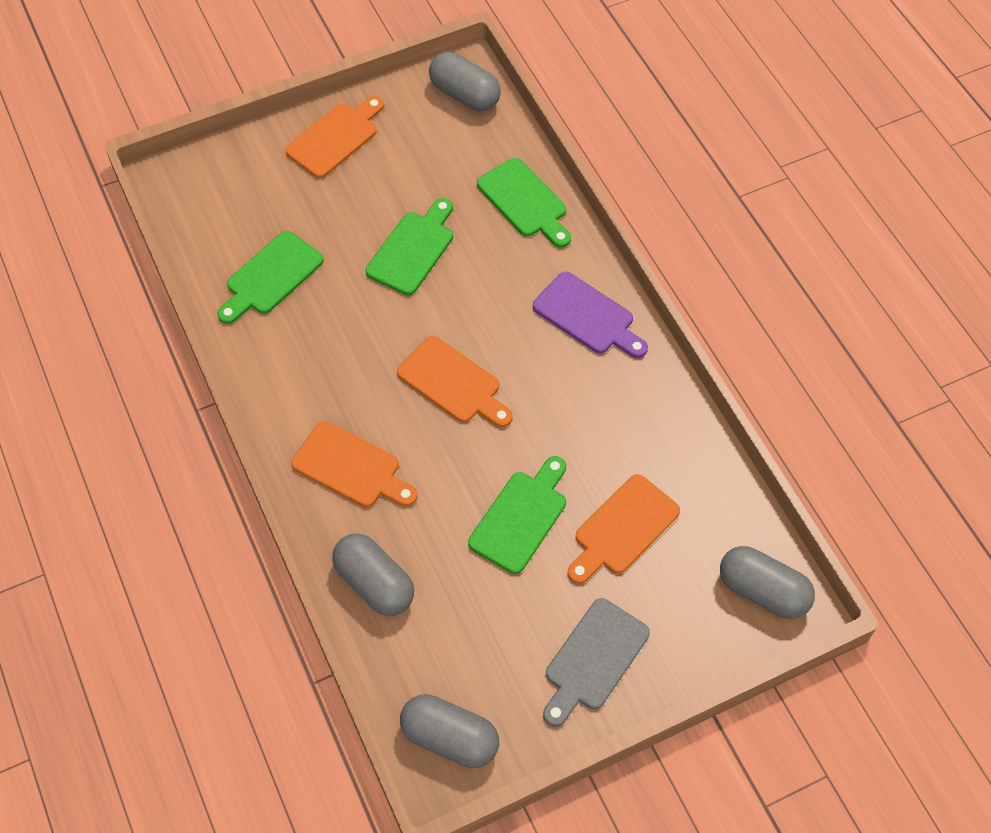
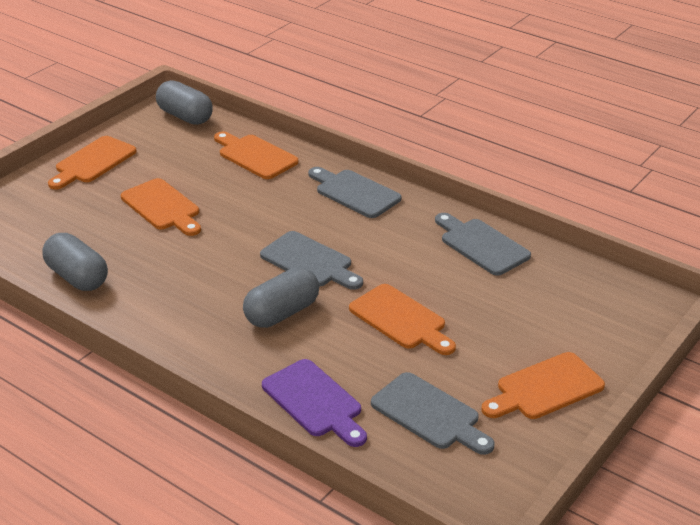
green cutting board: 4 -> 0
grey capsule: 4 -> 3
grey cutting board: 1 -> 4
orange cutting board: 4 -> 5

